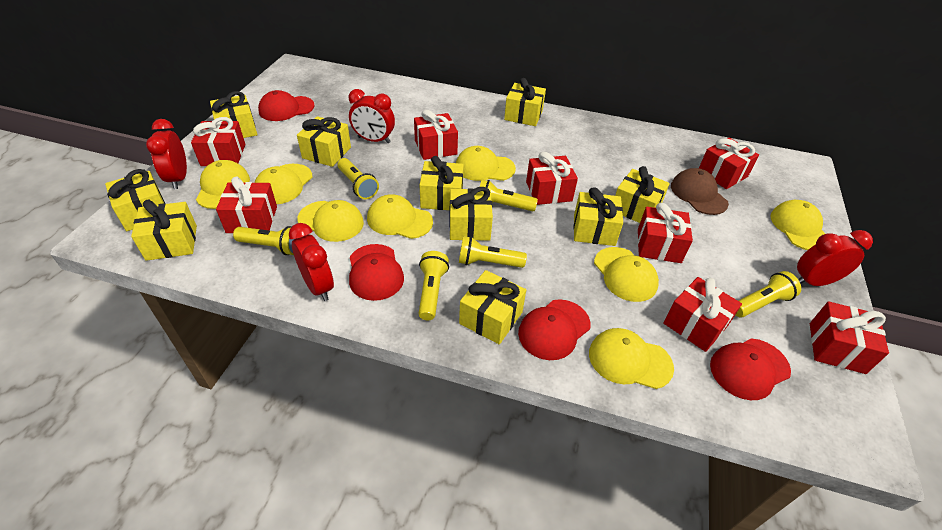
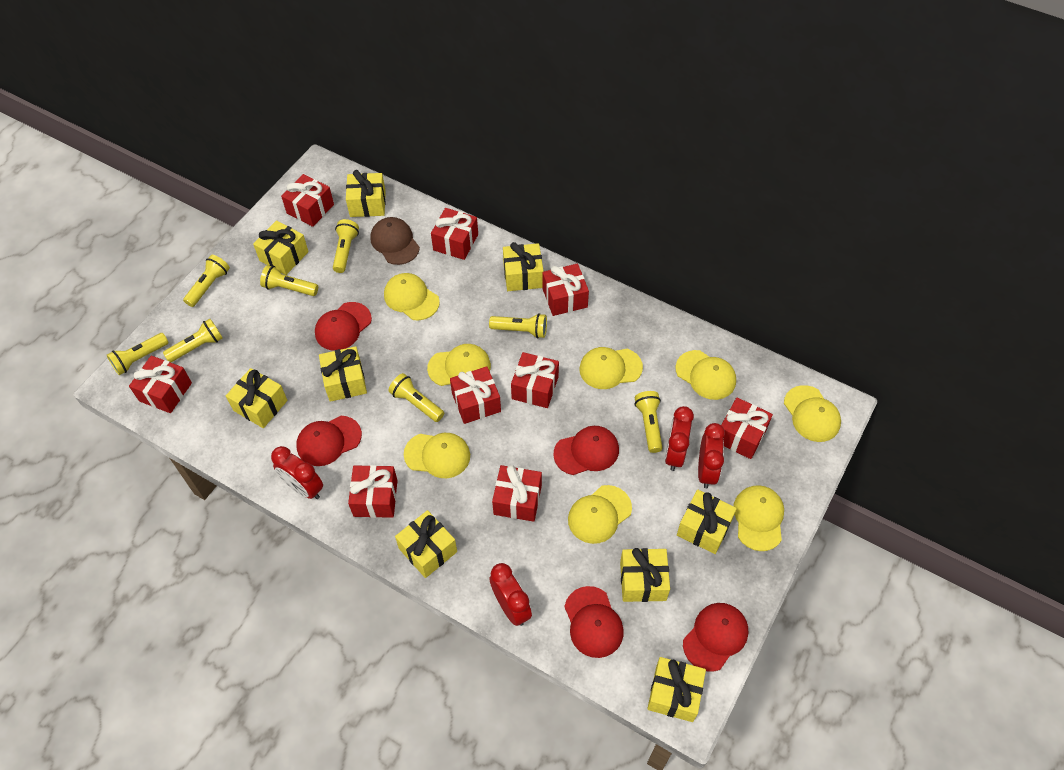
red cap: 4 -> 5
red gift: 8 -> 9
yellow flashlight: 6 -> 8
yellow gift: 10 -> 9

